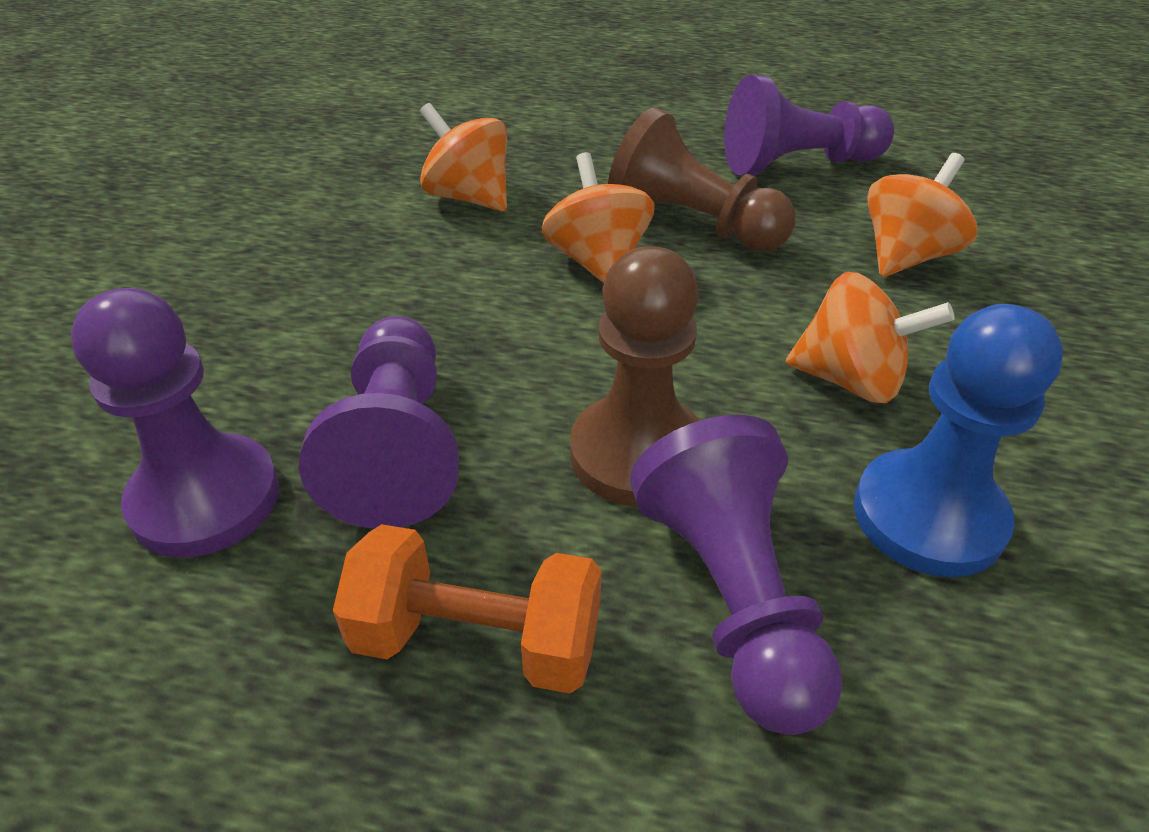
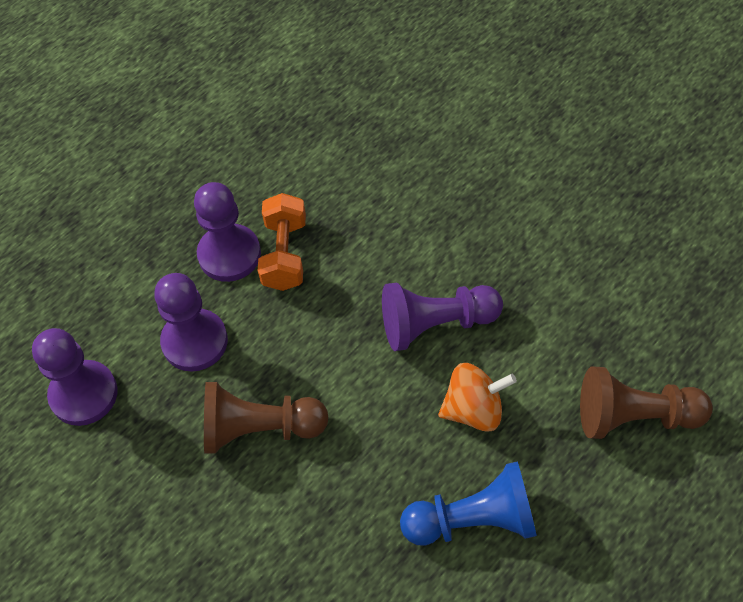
orange spinning top: 4 -> 1

